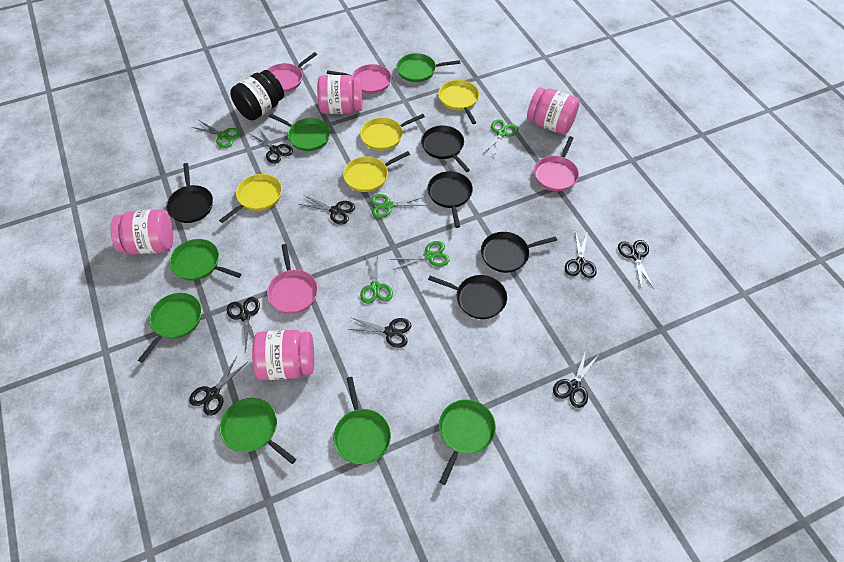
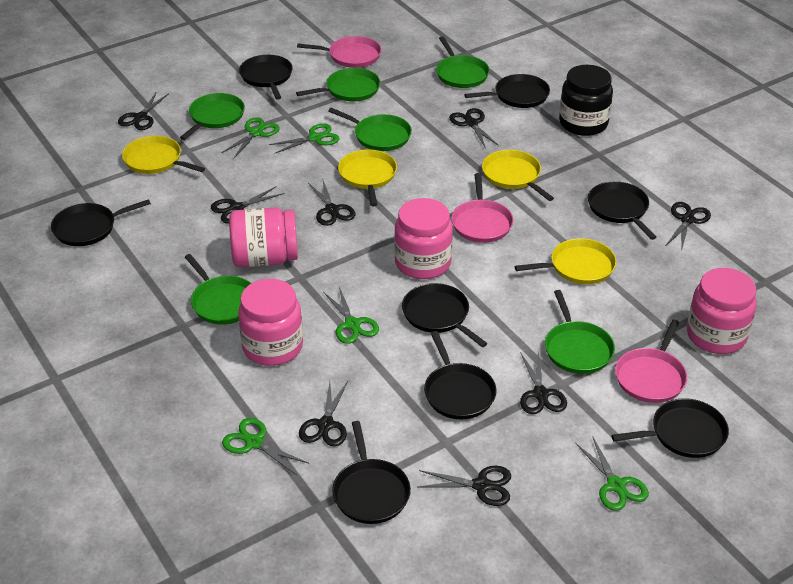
black pan: 5 -> 8
green pan: 7 -> 6
pink pan: 4 -> 3

